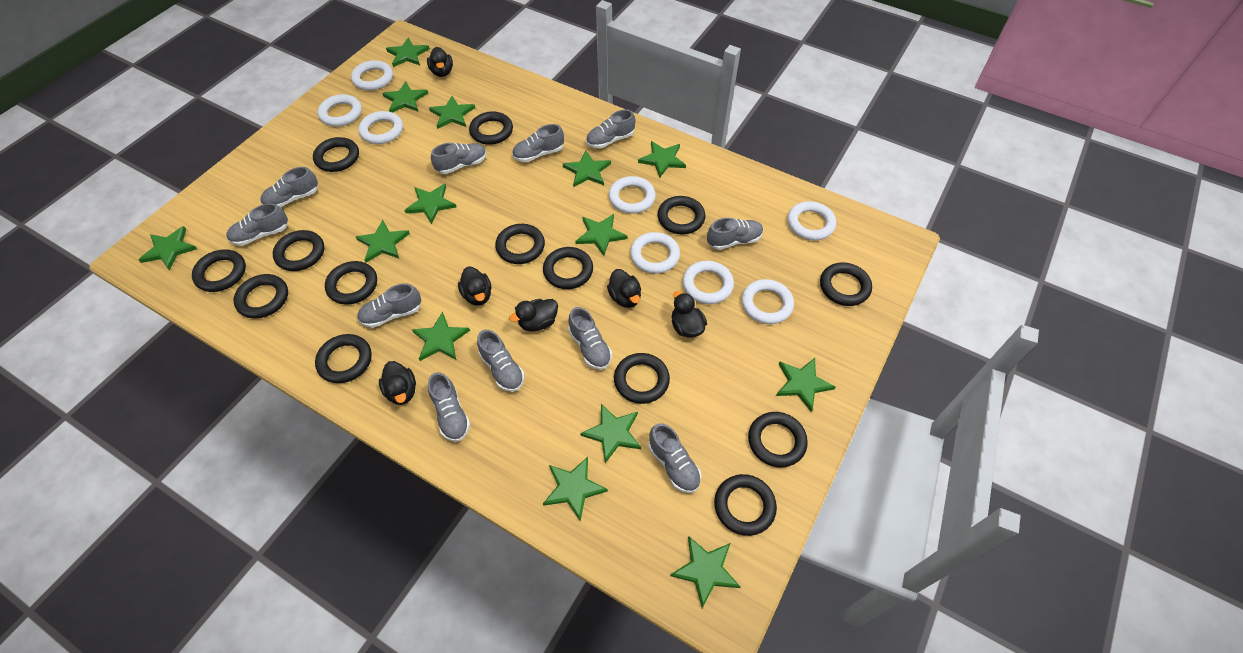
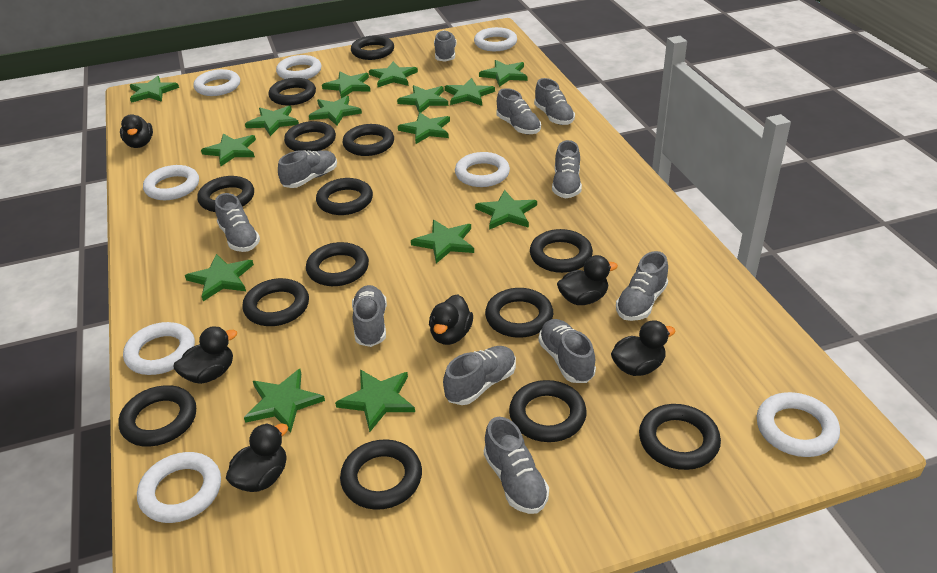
green star: 14 -> 15

